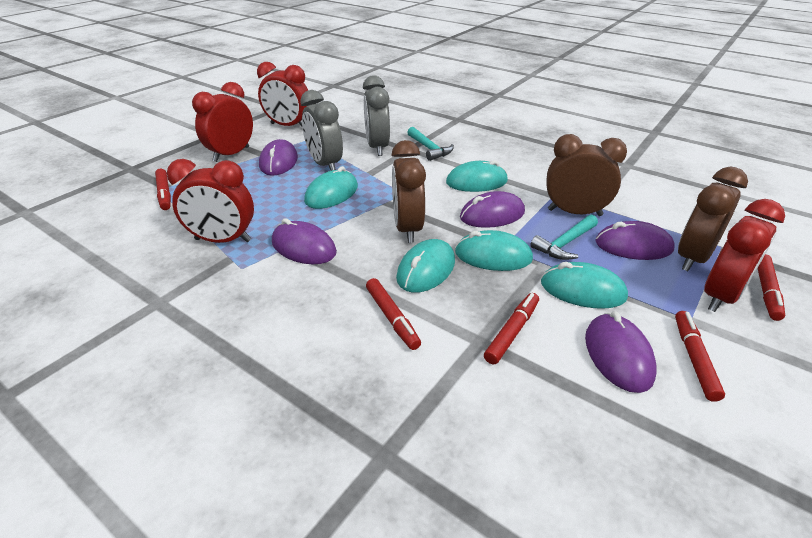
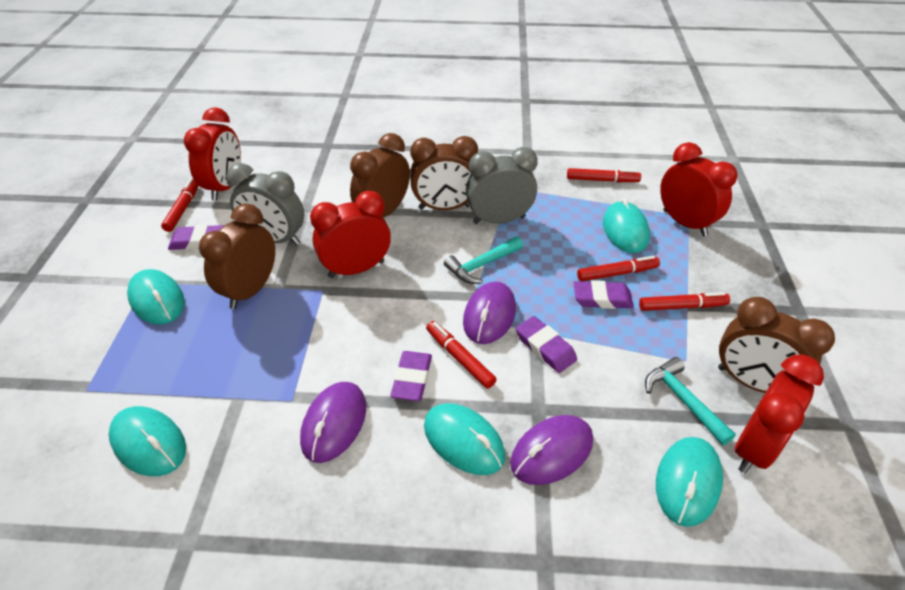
brown clock: 3 -> 4
purple eraser: 0 -> 4
purple mouse: 5 -> 3

